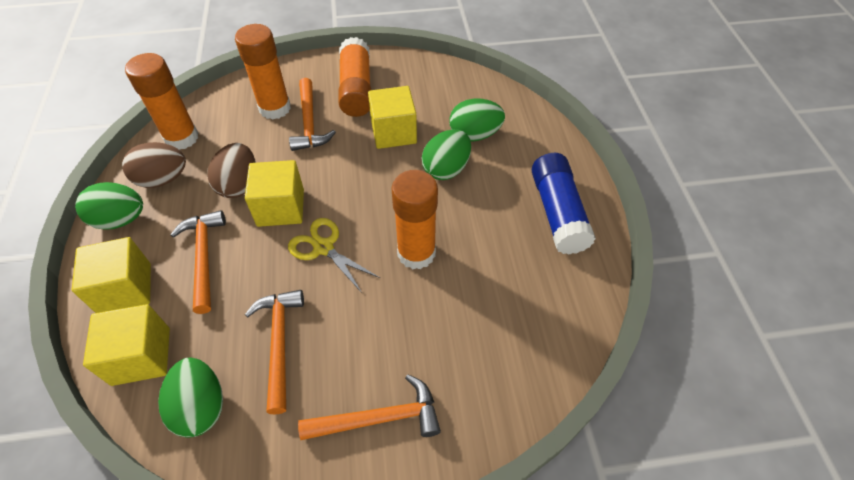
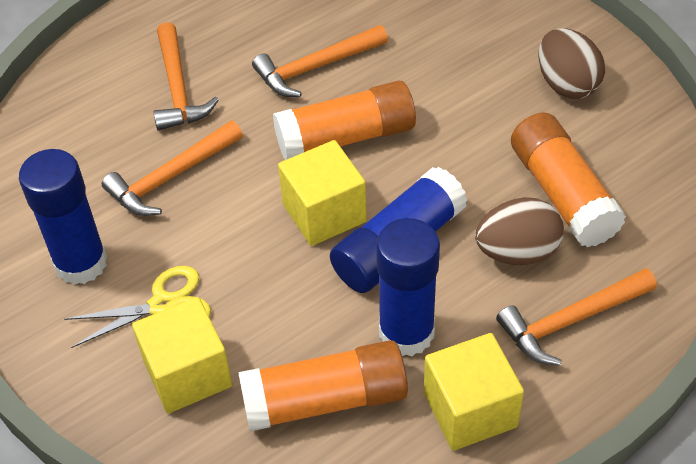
blue glue stick: 1 -> 3
green egg: 4 -> 0
orange glue stick: 4 -> 3
yellow cube: 4 -> 3

